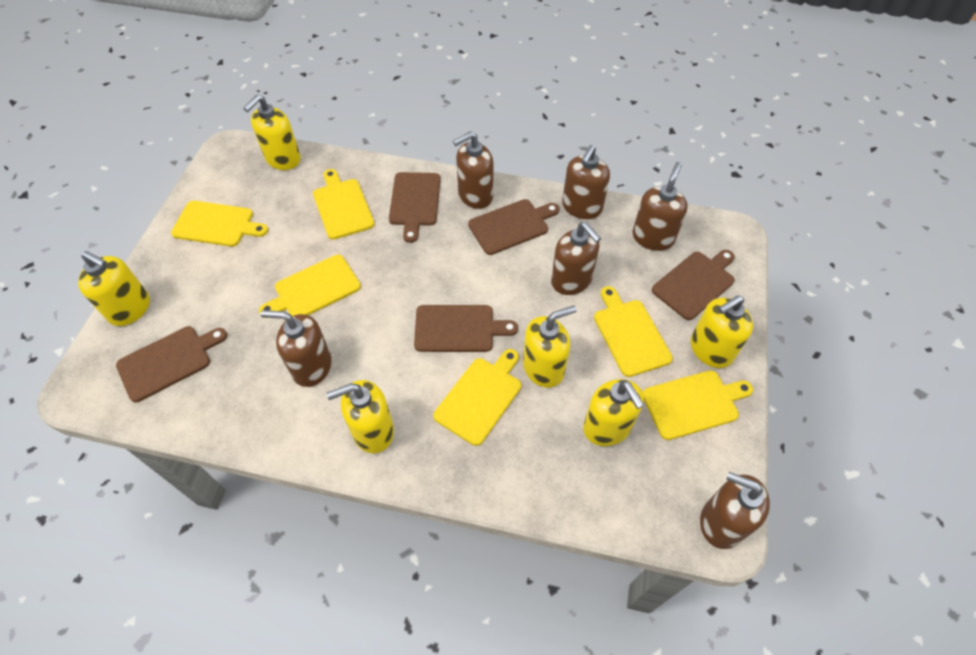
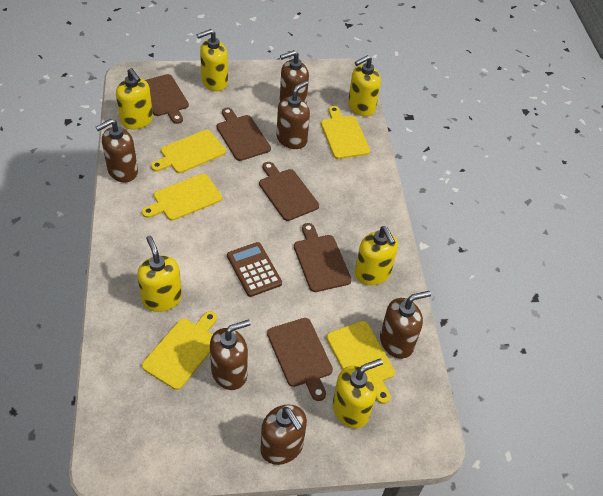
brown calculator: 0 -> 1
yellow cutting board: 6 -> 5

